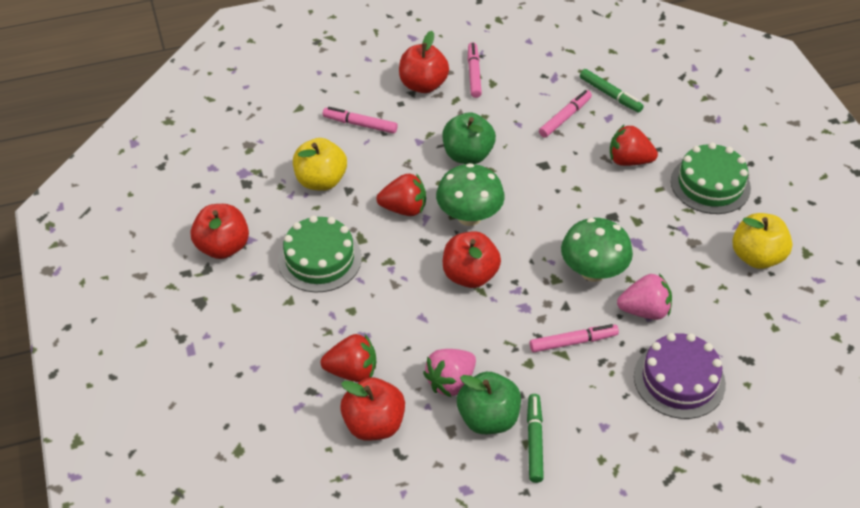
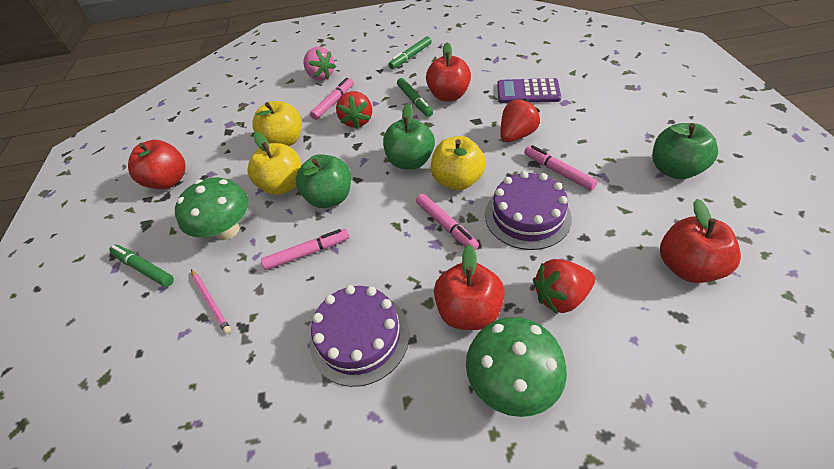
green apple: 2 -> 3
green cake: 2 -> 0
green marker: 2 -> 3
pink pencil: 0 -> 1
pink strawberry: 2 -> 1
purple cake: 1 -> 2
purple calculator: 0 -> 1
yellow apple: 2 -> 3

